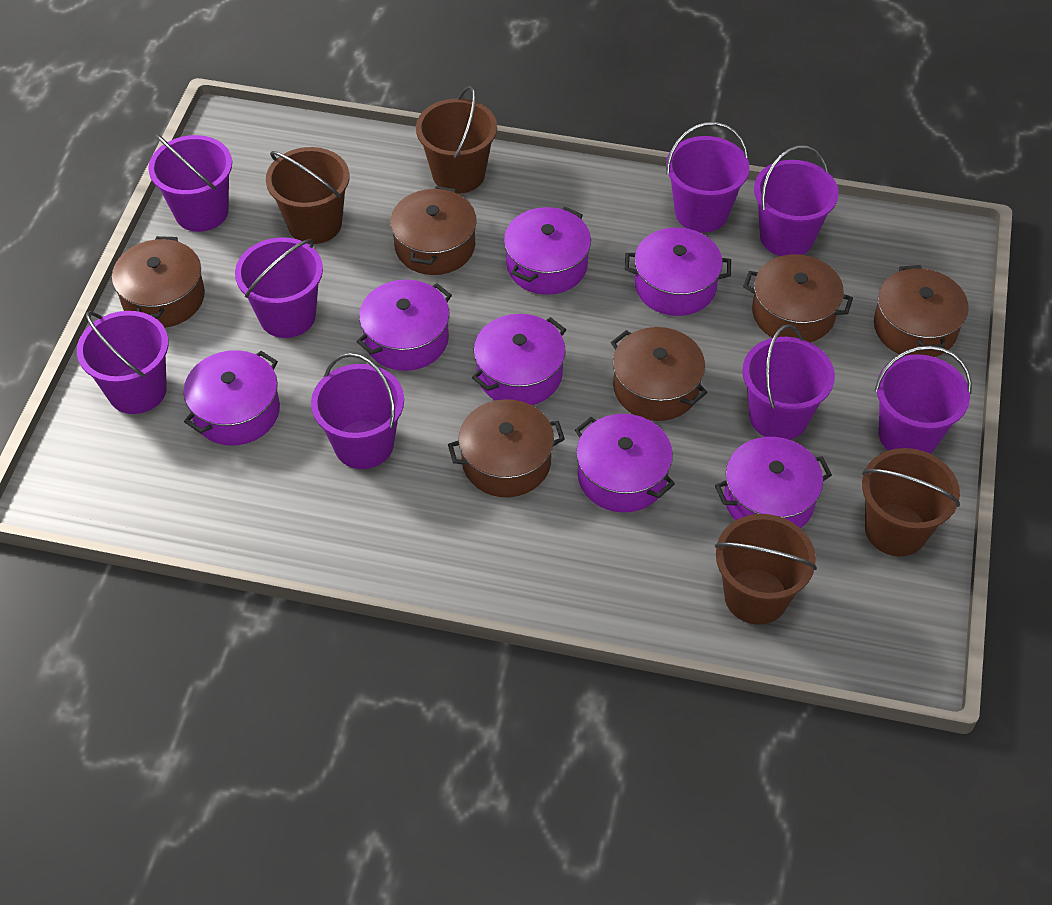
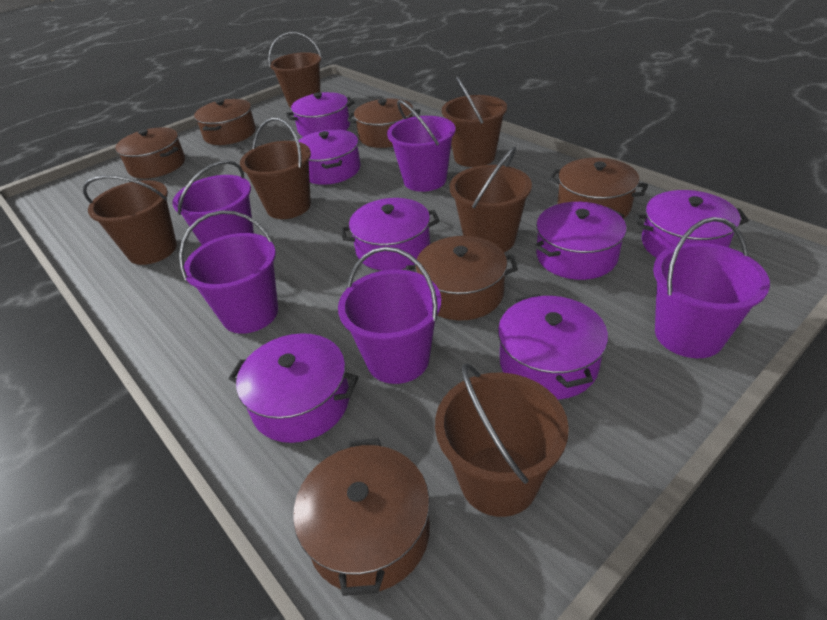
brown bucket: 4 -> 6
purple bucket: 8 -> 5

